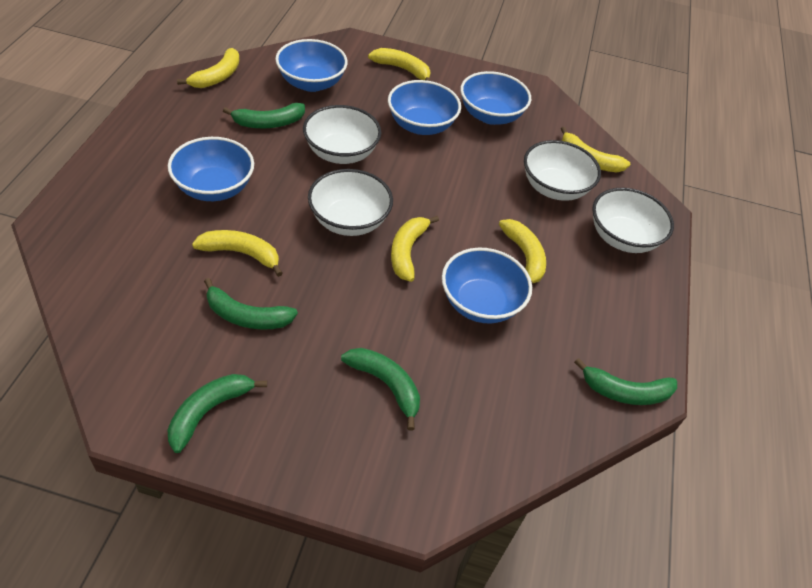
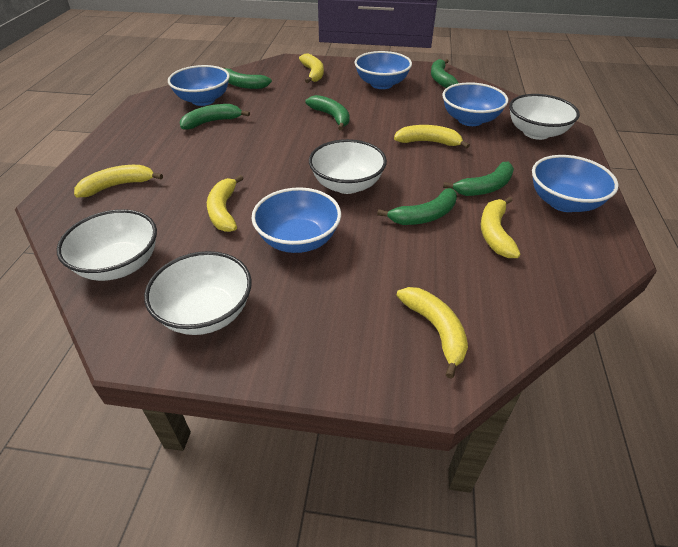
green banana: 5 -> 6

